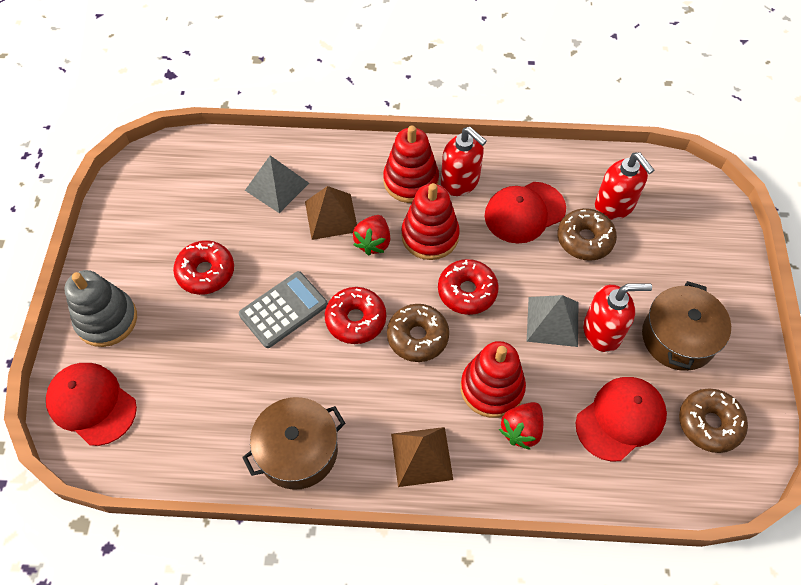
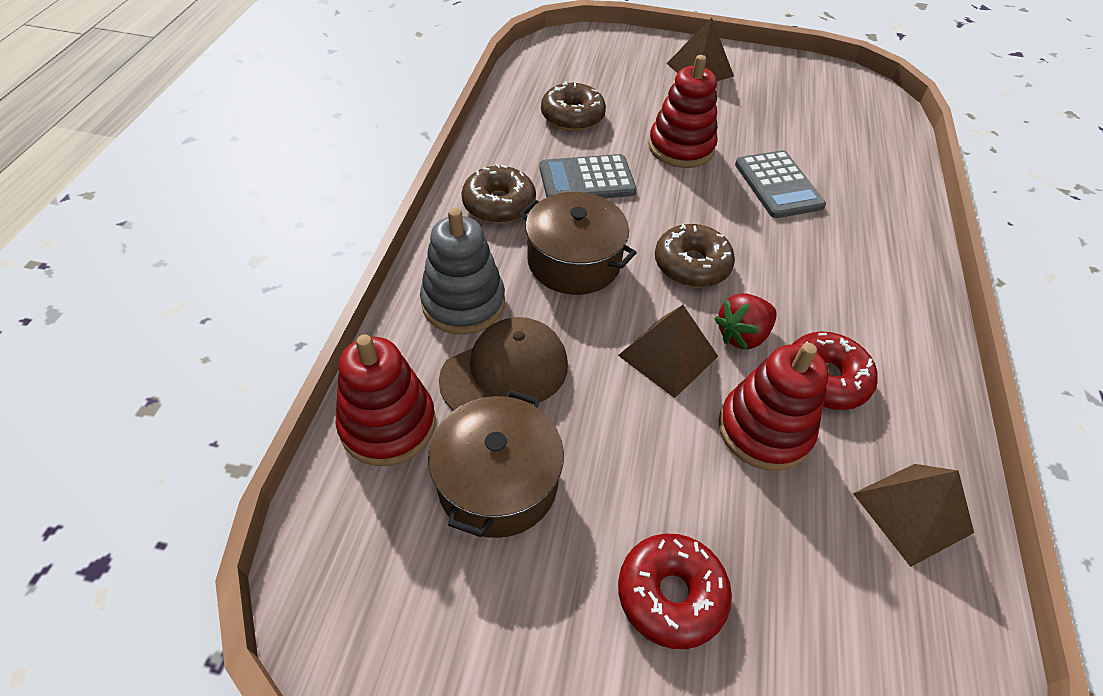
brown cap: 0 -> 1
brown pyramid: 2 -> 3
grey calculator: 1 -> 2
grey pyramid: 2 -> 0
red cap: 3 -> 0
red donut: 3 -> 2
red soap dispenser: 3 -> 0
red strawberry: 2 -> 1

